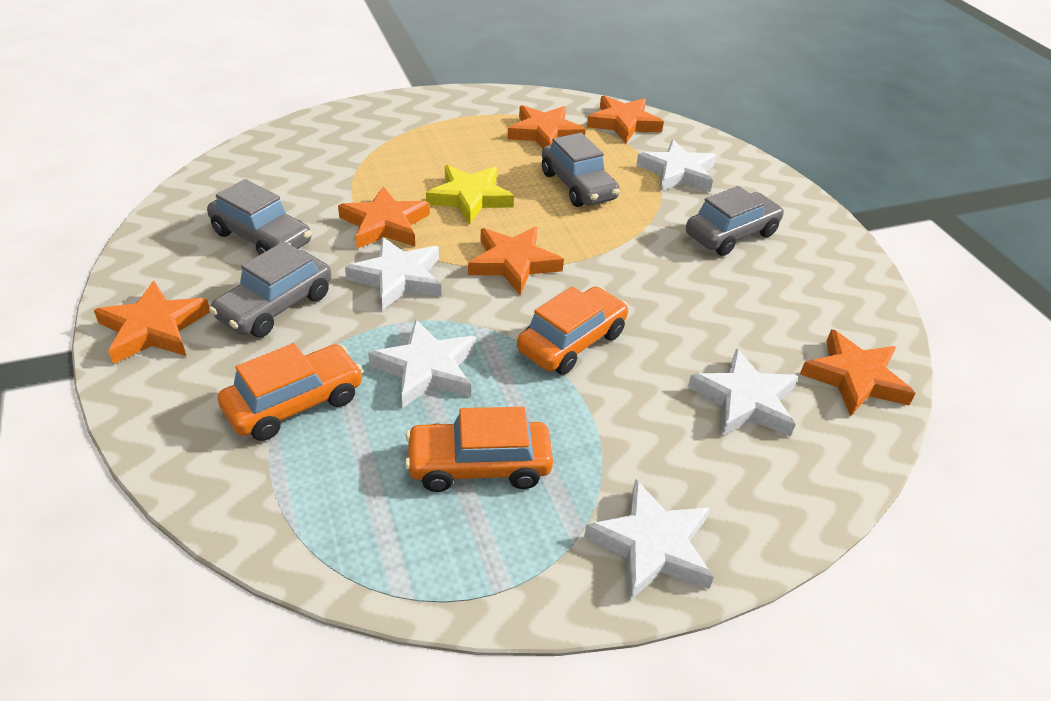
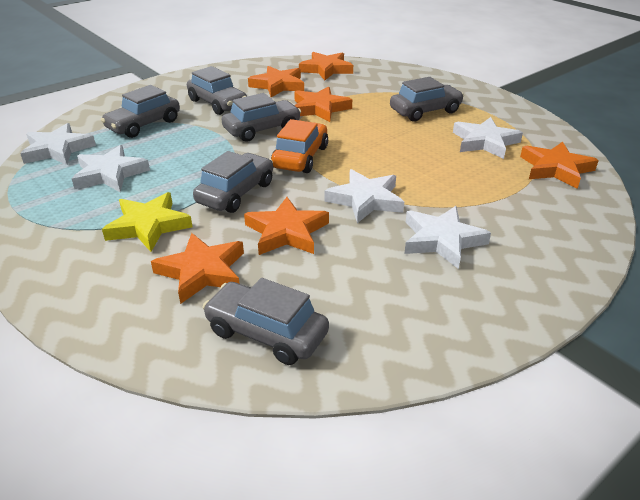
grey car: 4 -> 6
orange car: 3 -> 1

